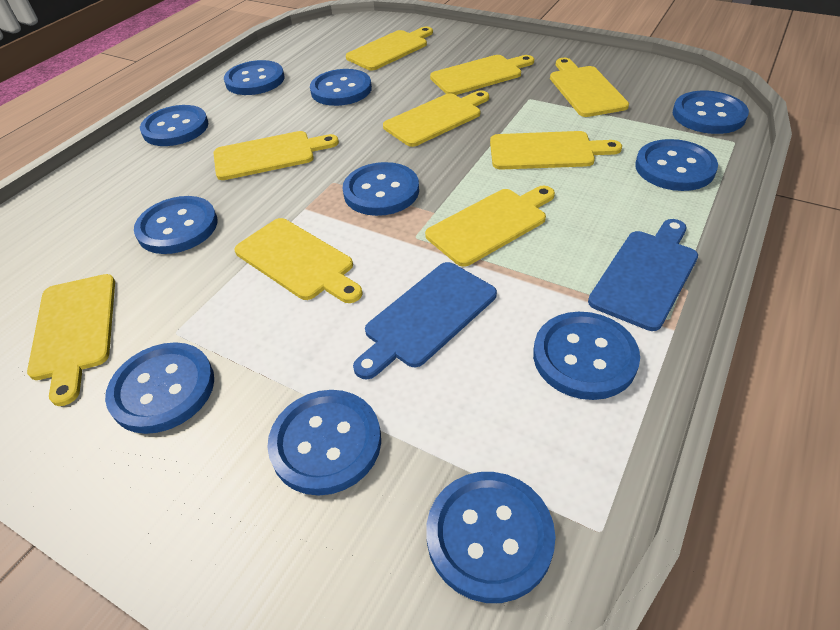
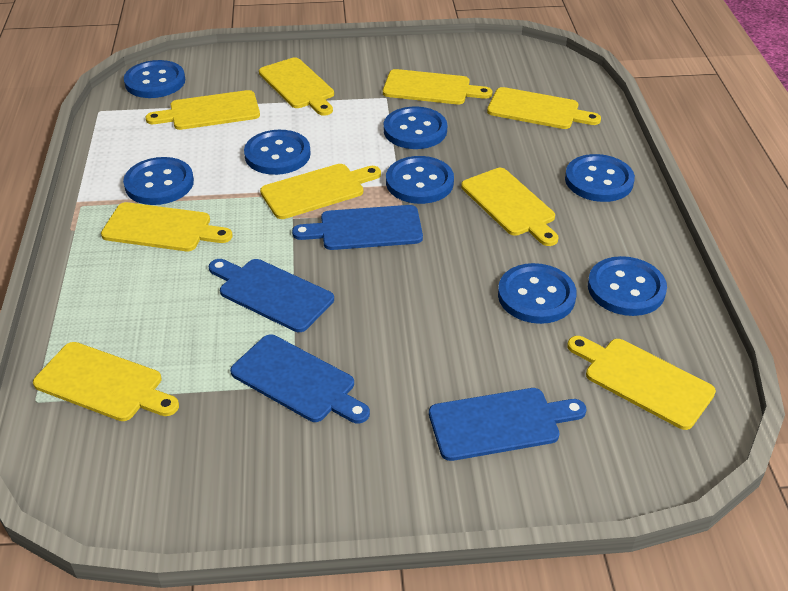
blue button: 11 -> 8
blue cutting board: 2 -> 4

